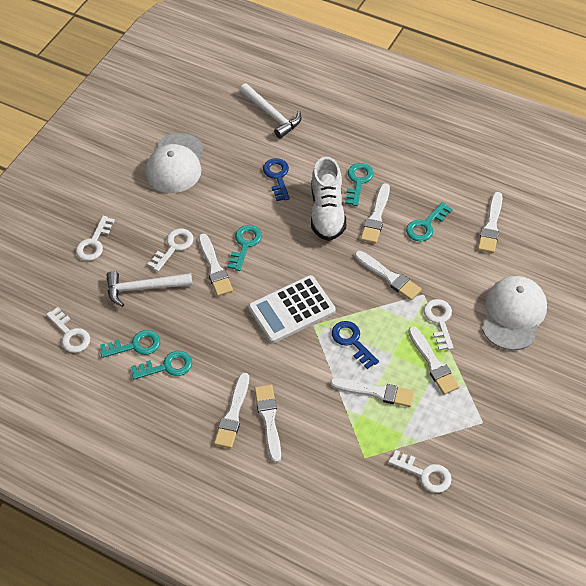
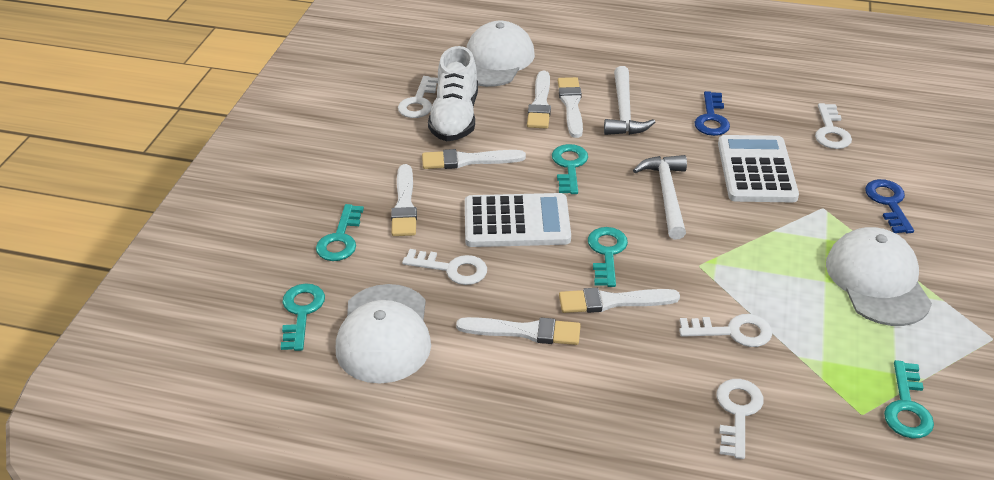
white brush: 8 -> 6
white calculator: 1 -> 2
white cap: 2 -> 3

